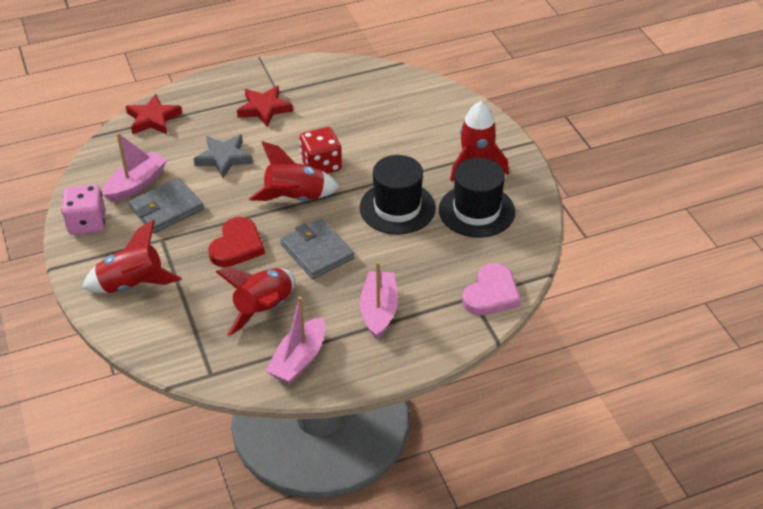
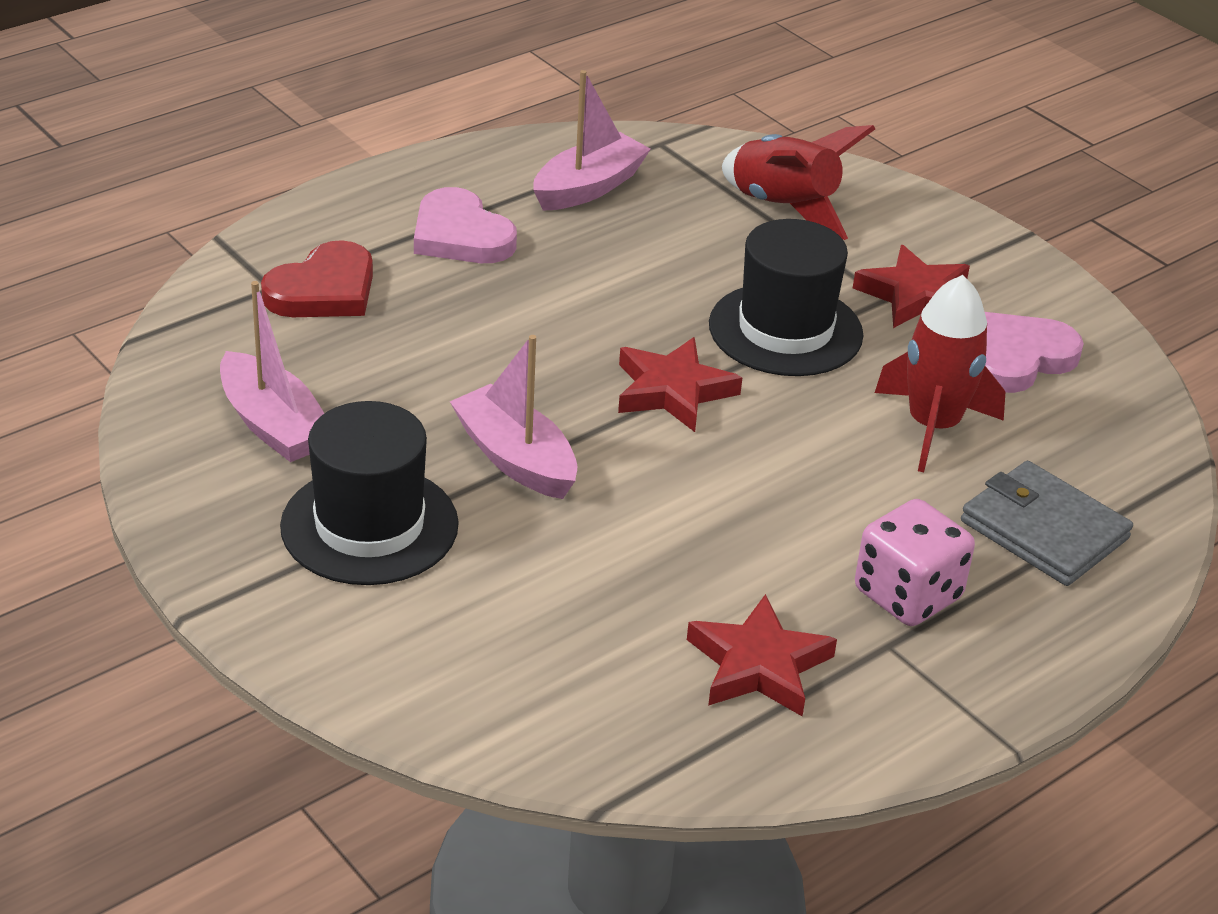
grey star: 1 -> 0
grey wallet: 2 -> 1
pink heart: 1 -> 2
red dice: 1 -> 0
red rocket: 4 -> 2
red star: 2 -> 3

